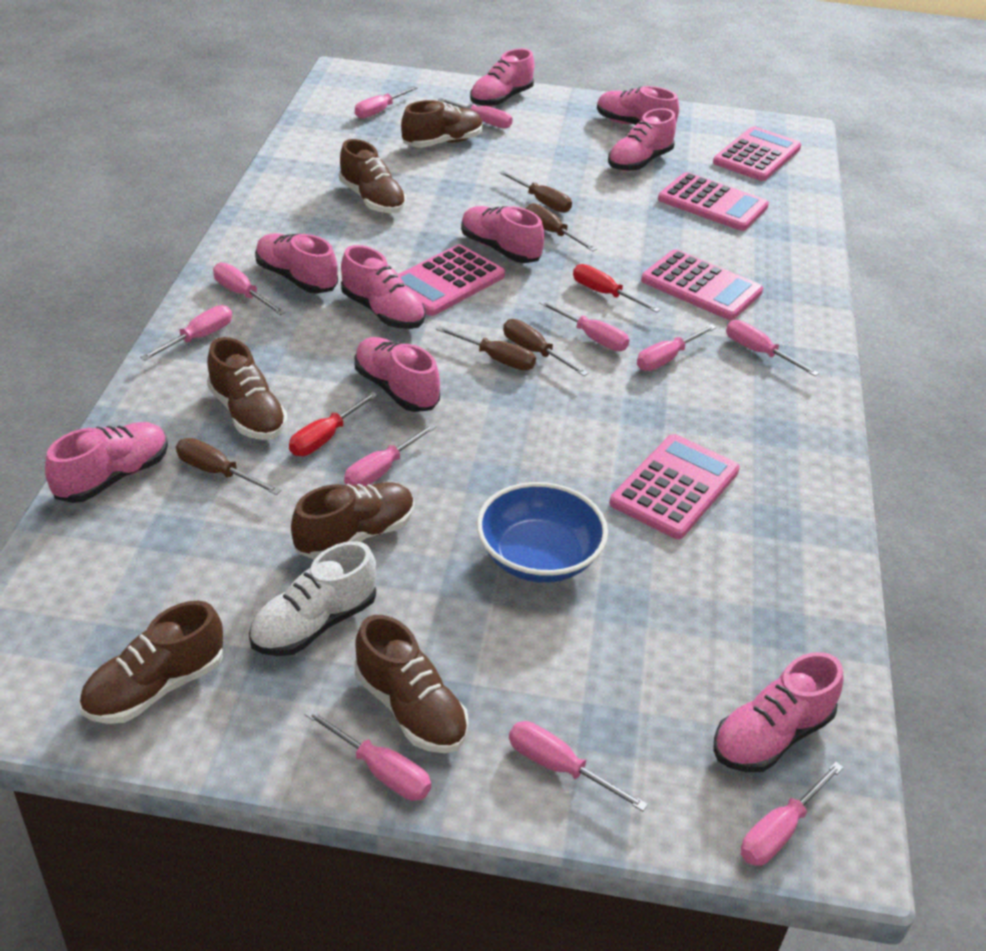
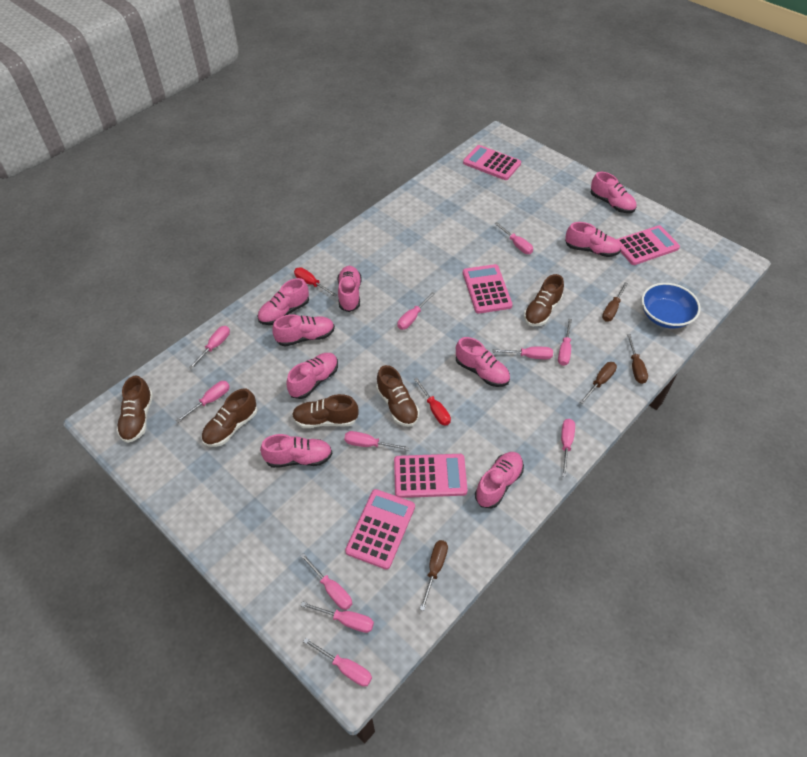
brown screwdriver: 5 -> 4
brown shoe: 6 -> 5
white shoe: 1 -> 0

